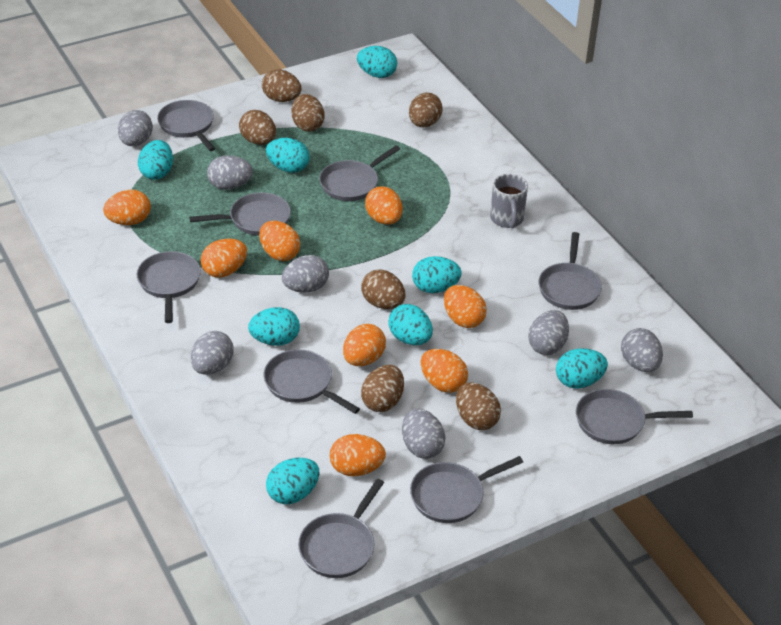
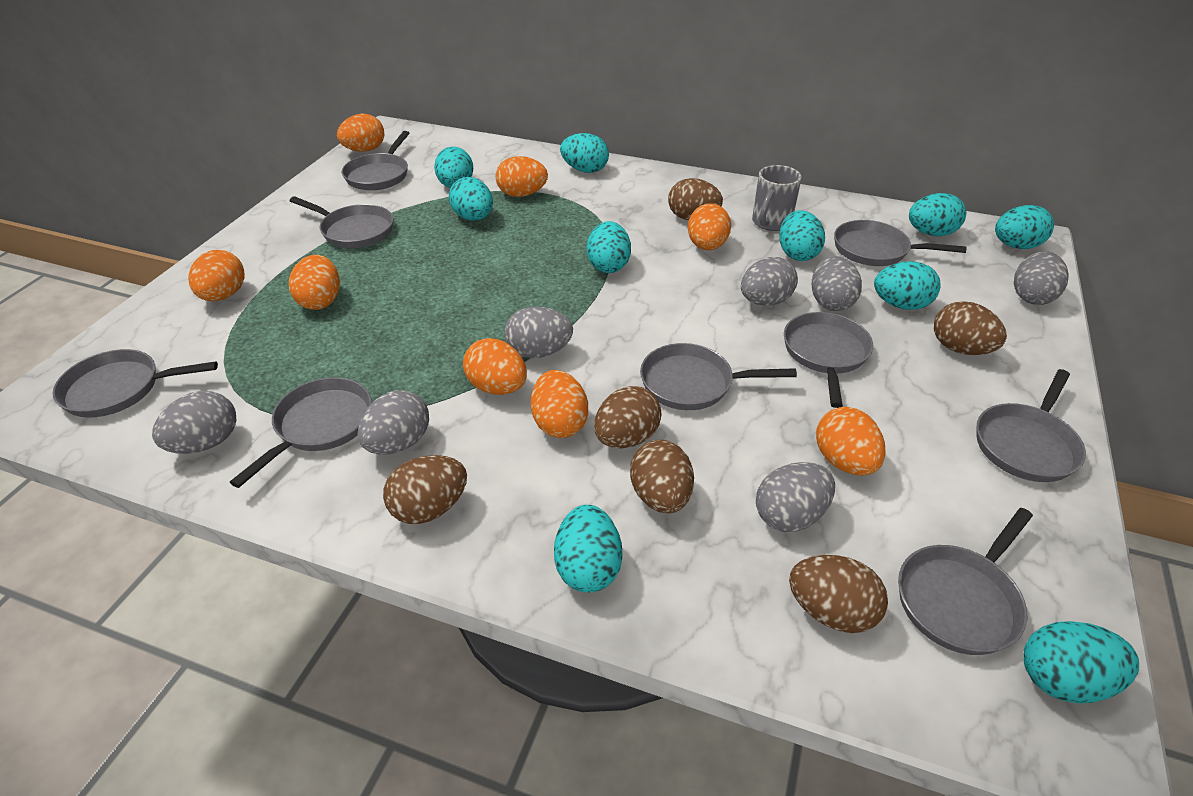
brown egg: 7 -> 6
turquoise egg: 8 -> 10

